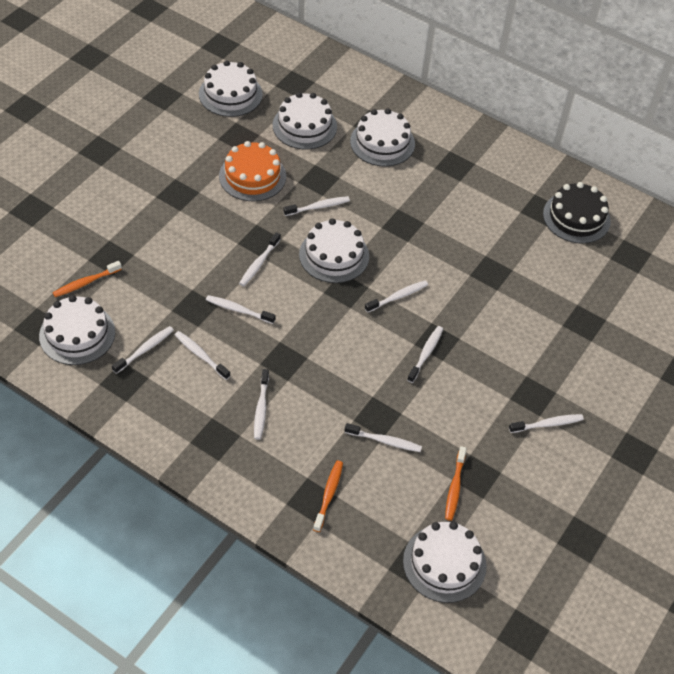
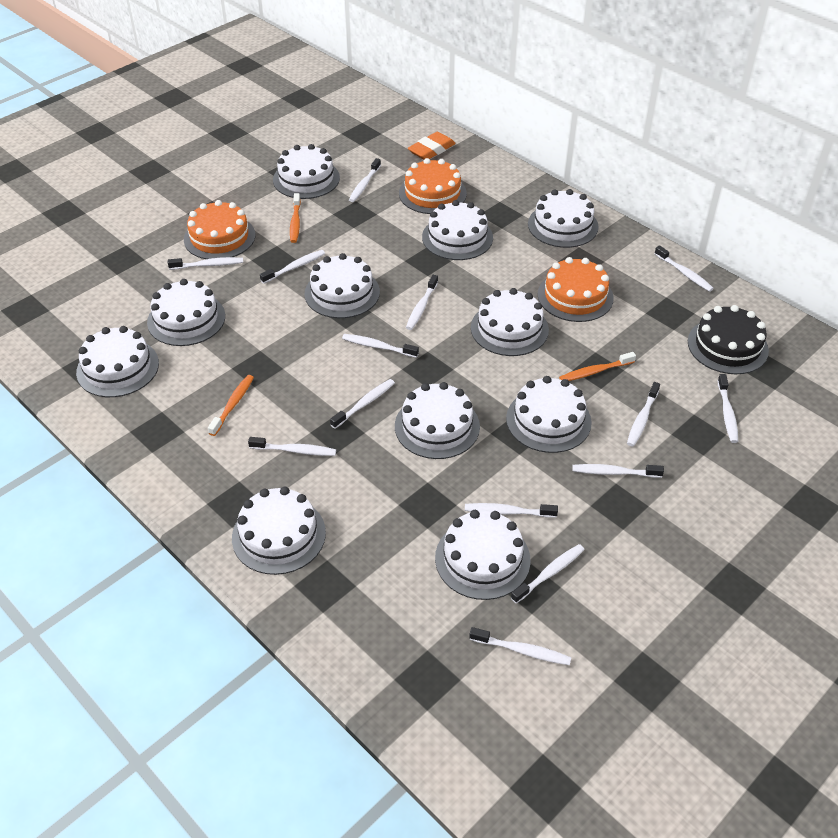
orange cake: 1 -> 3
orange eraser: 0 -> 1
white cake: 6 -> 11
white toothbrush: 10 -> 14

